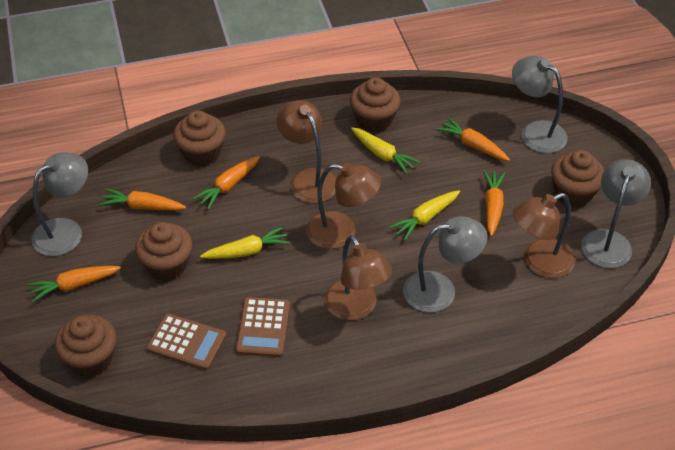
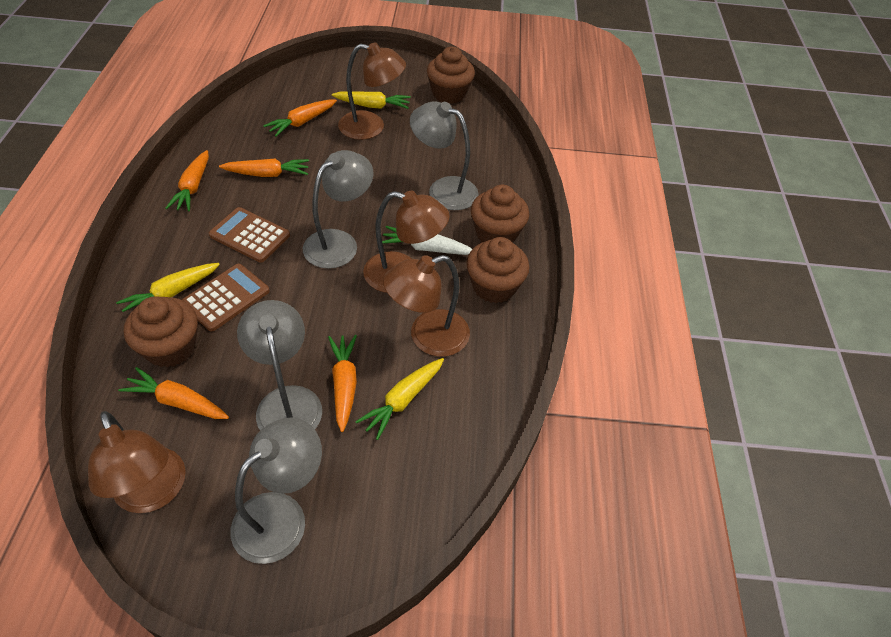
brown cupcake: 5 -> 4
white carrot: 0 -> 1

